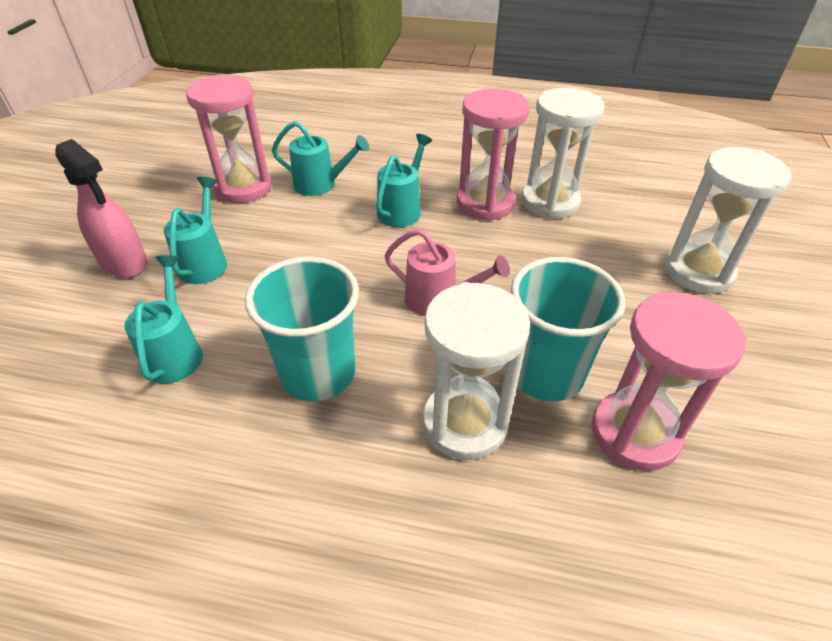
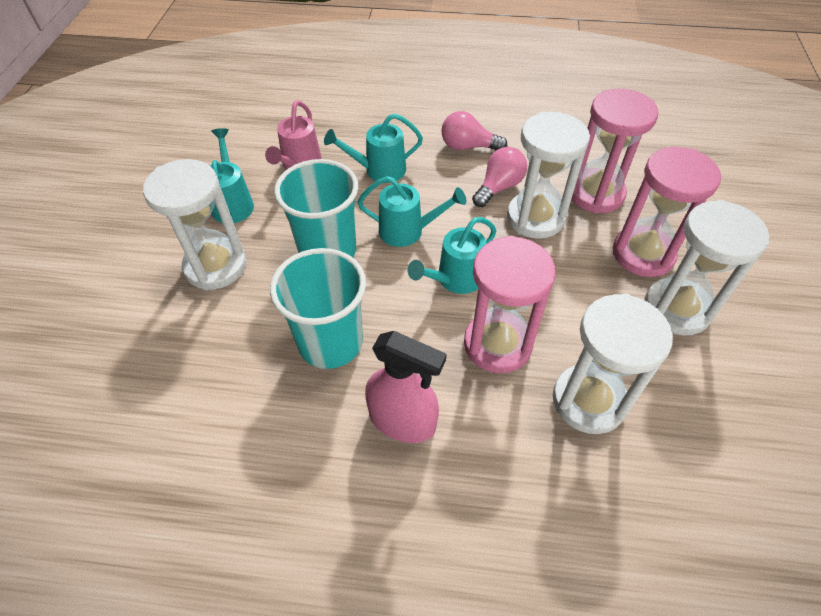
pink light bulb: 0 -> 2
white hourglass: 3 -> 4

